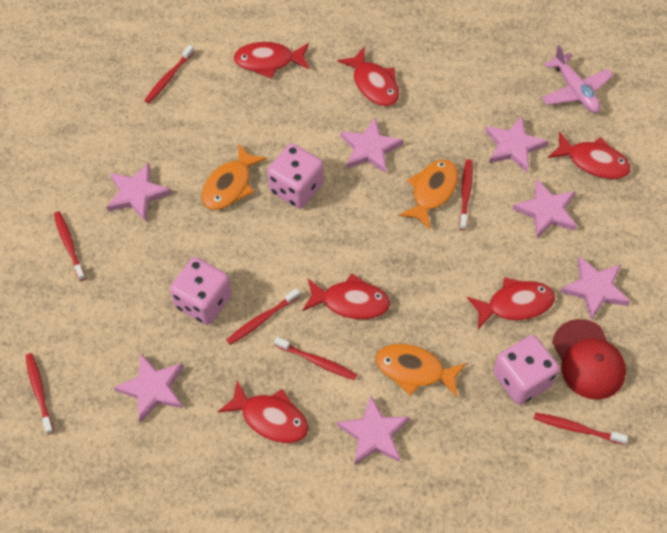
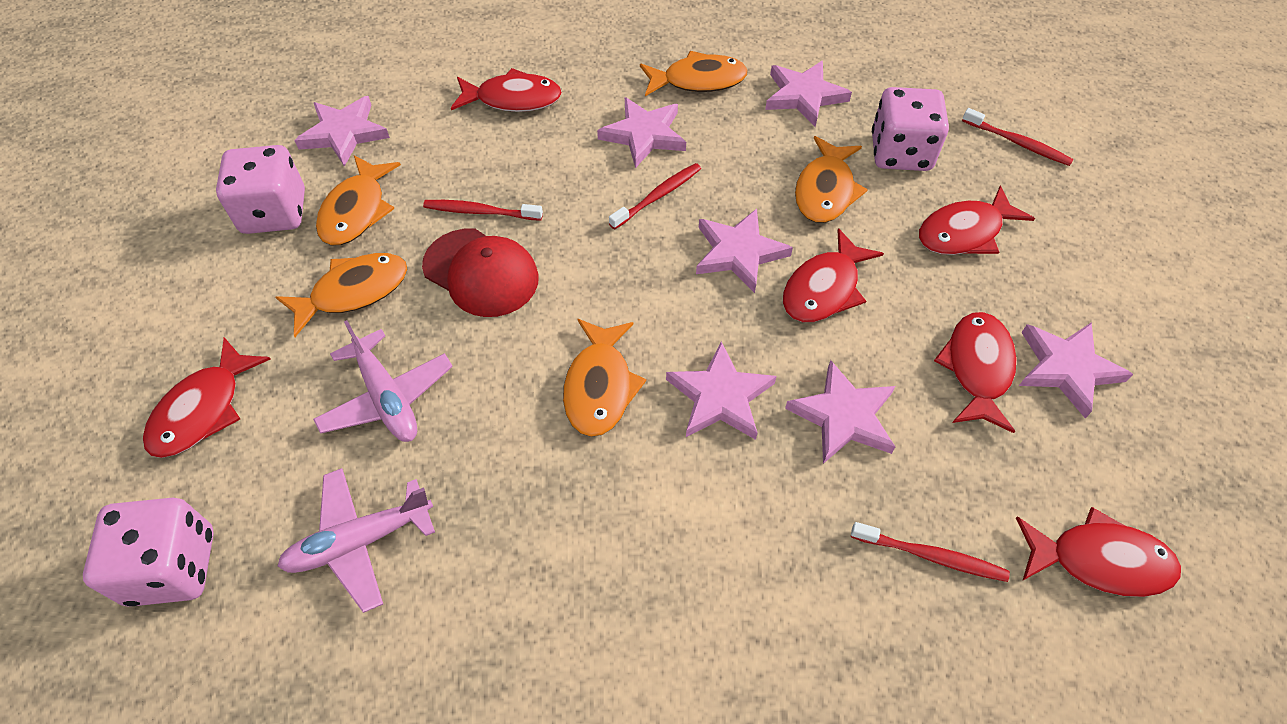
orange fish: 3 -> 5
pink plane: 1 -> 2
red toothbrush: 7 -> 4

